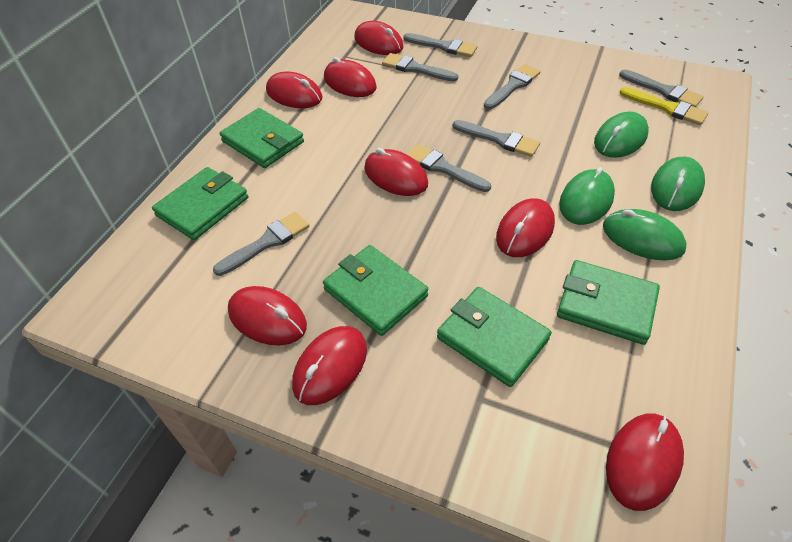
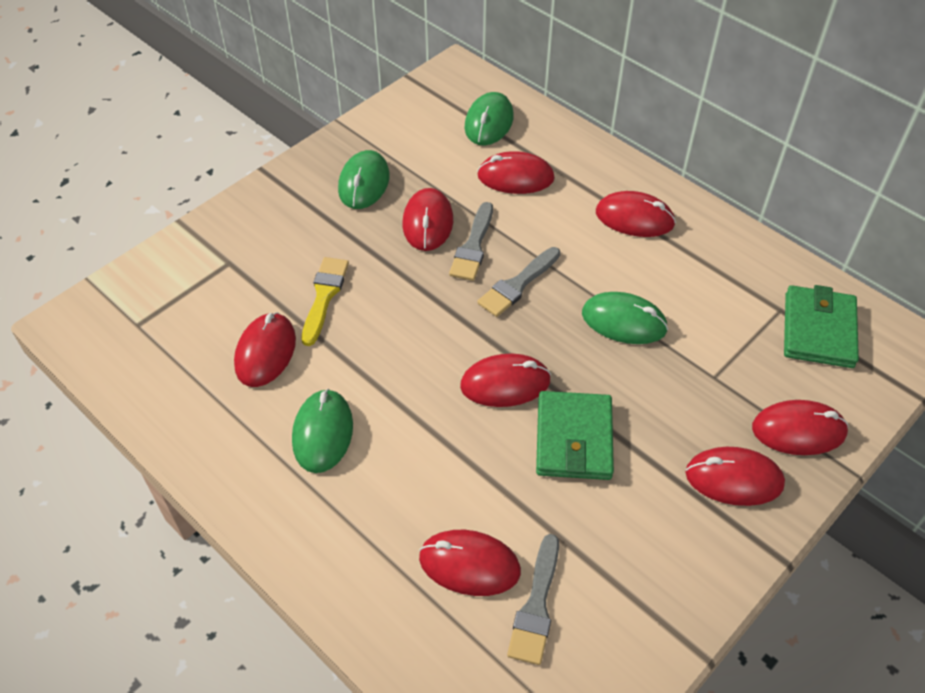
green wallet: 5 -> 2
grey brush: 7 -> 3

